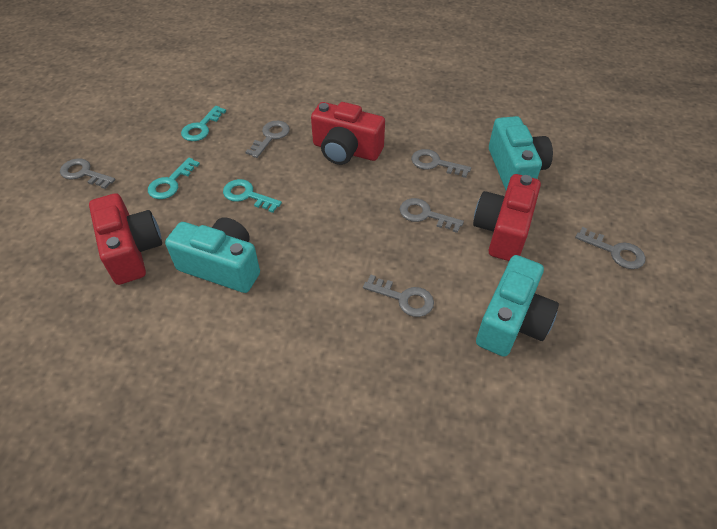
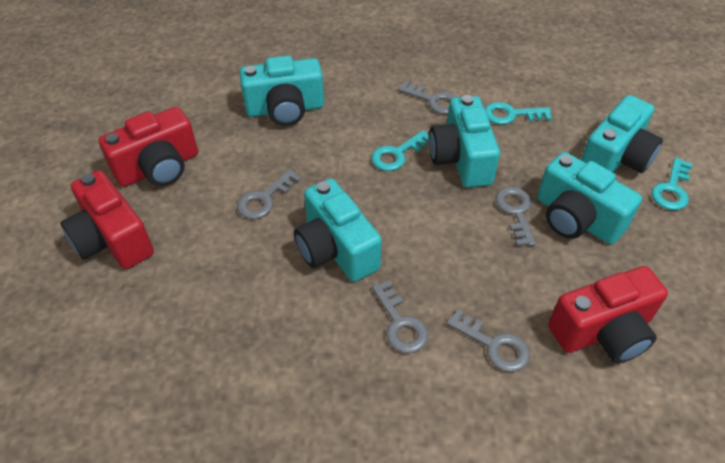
grey key: 6 -> 5
turquoise camera: 3 -> 5

